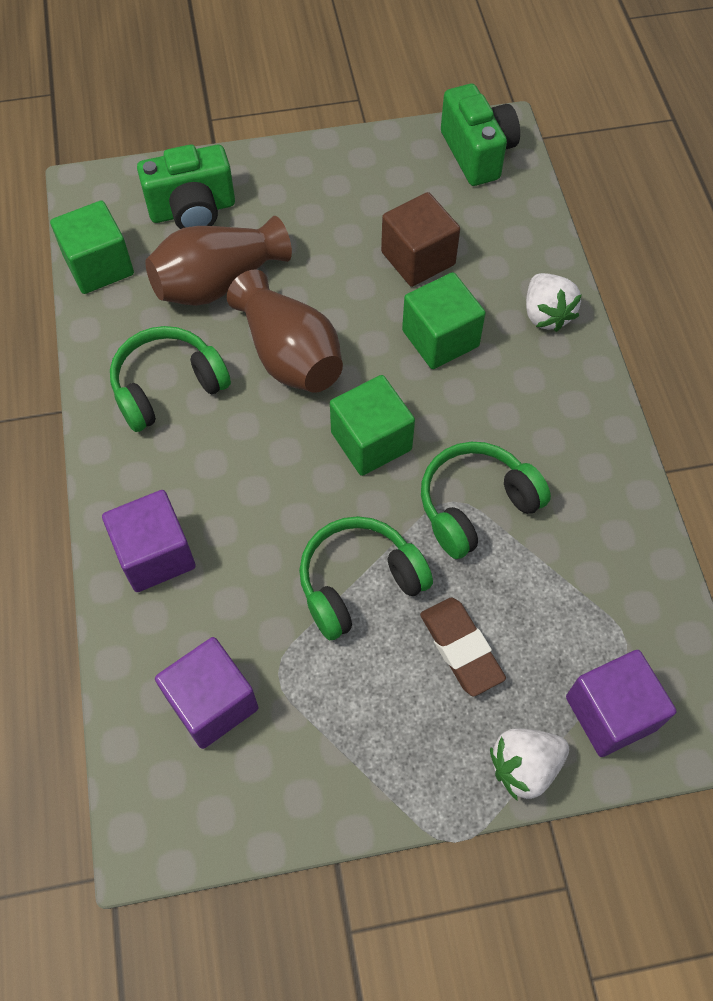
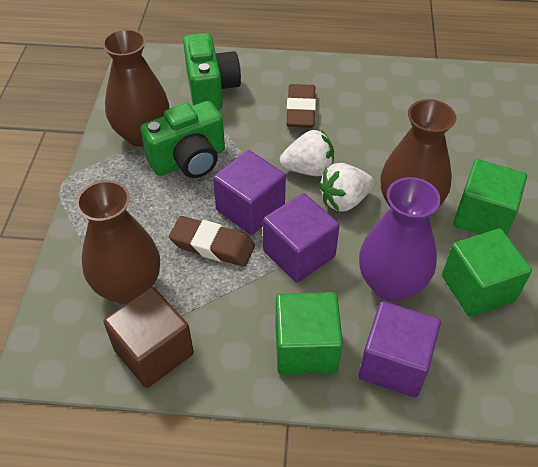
brown eraser: 1 -> 2
brown vase: 2 -> 3
green headphones: 3 -> 0
purple vase: 0 -> 1

